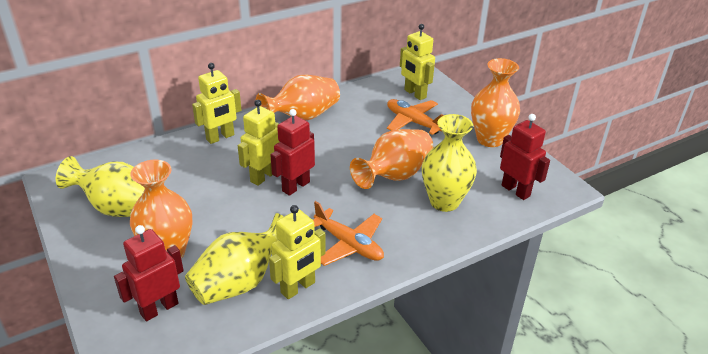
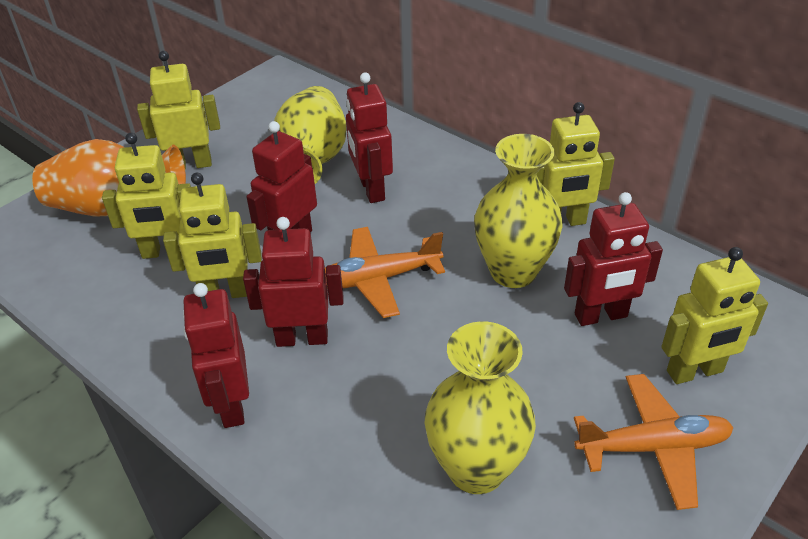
orange vase: 4 -> 1
red robot: 3 -> 5
yellow robot: 4 -> 5

